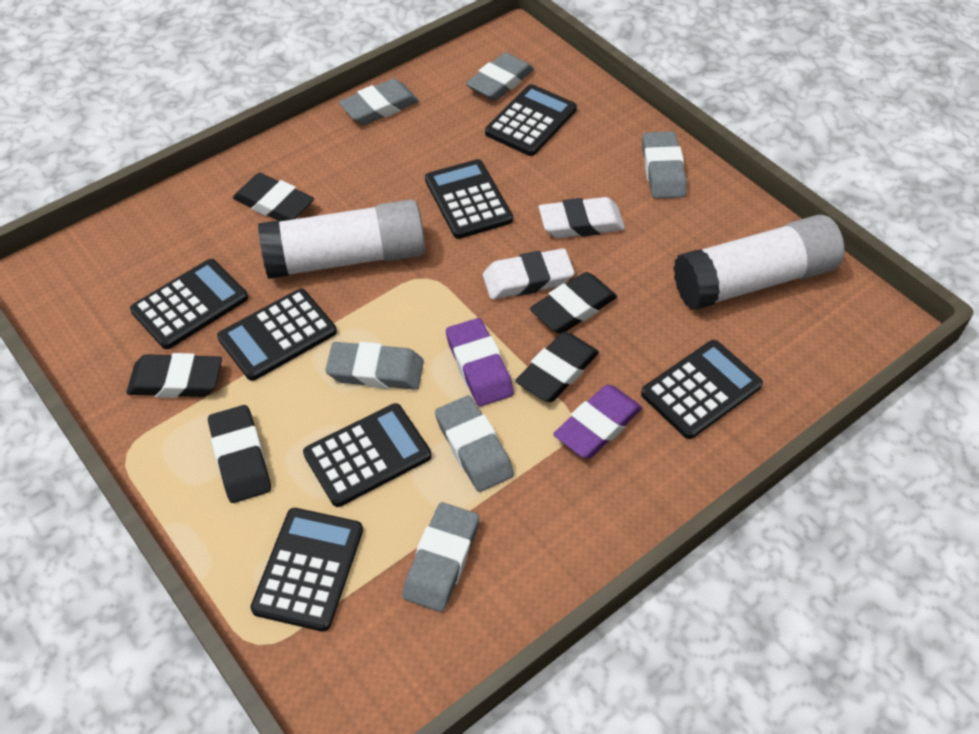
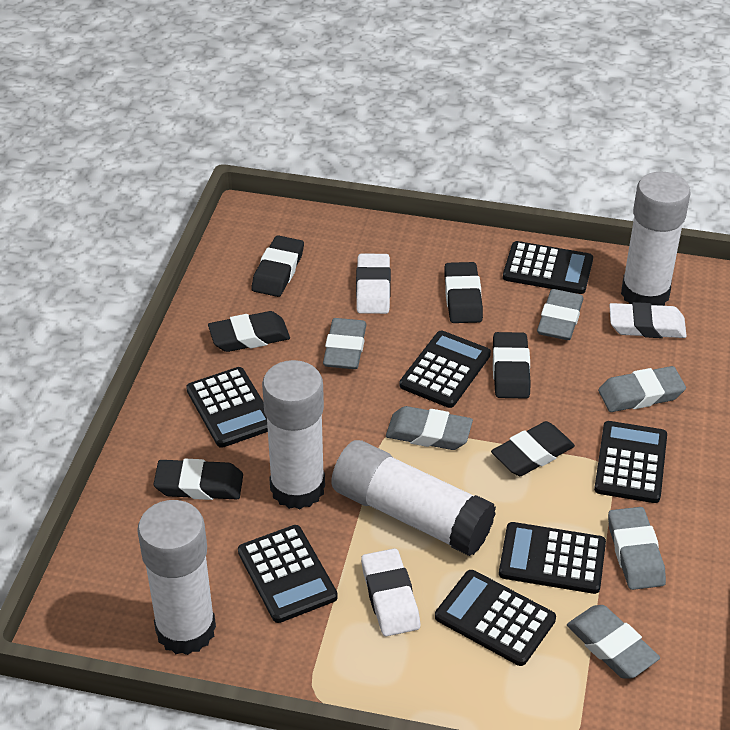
black eraser: 5 -> 6
purple eraser: 2 -> 0
white eraser: 2 -> 3
white glue stick: 2 -> 4

